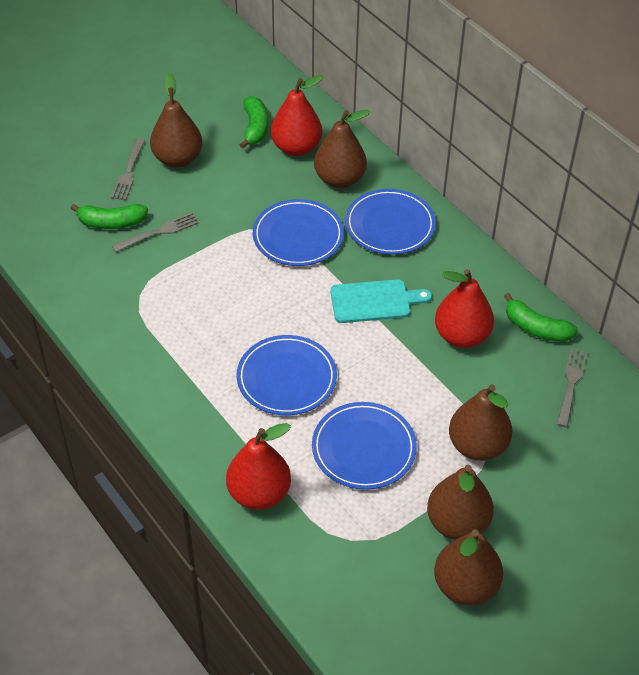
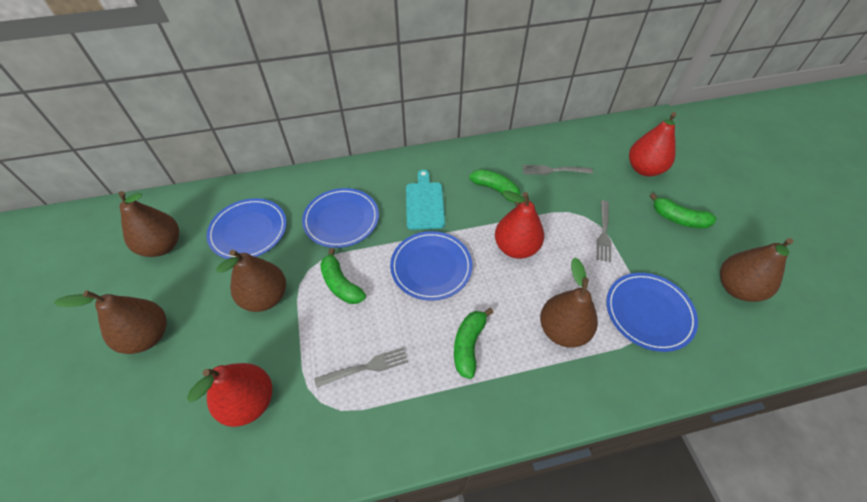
green banana: 3 -> 4

